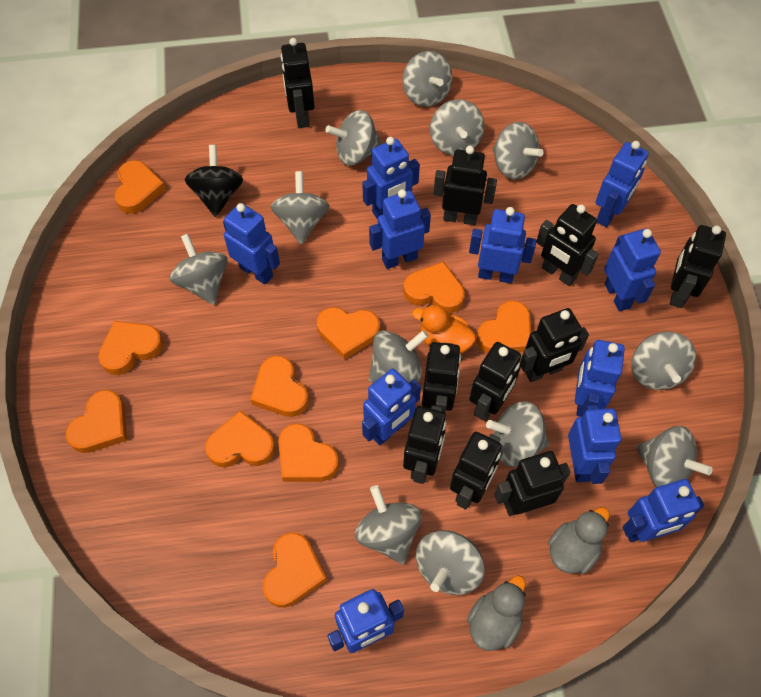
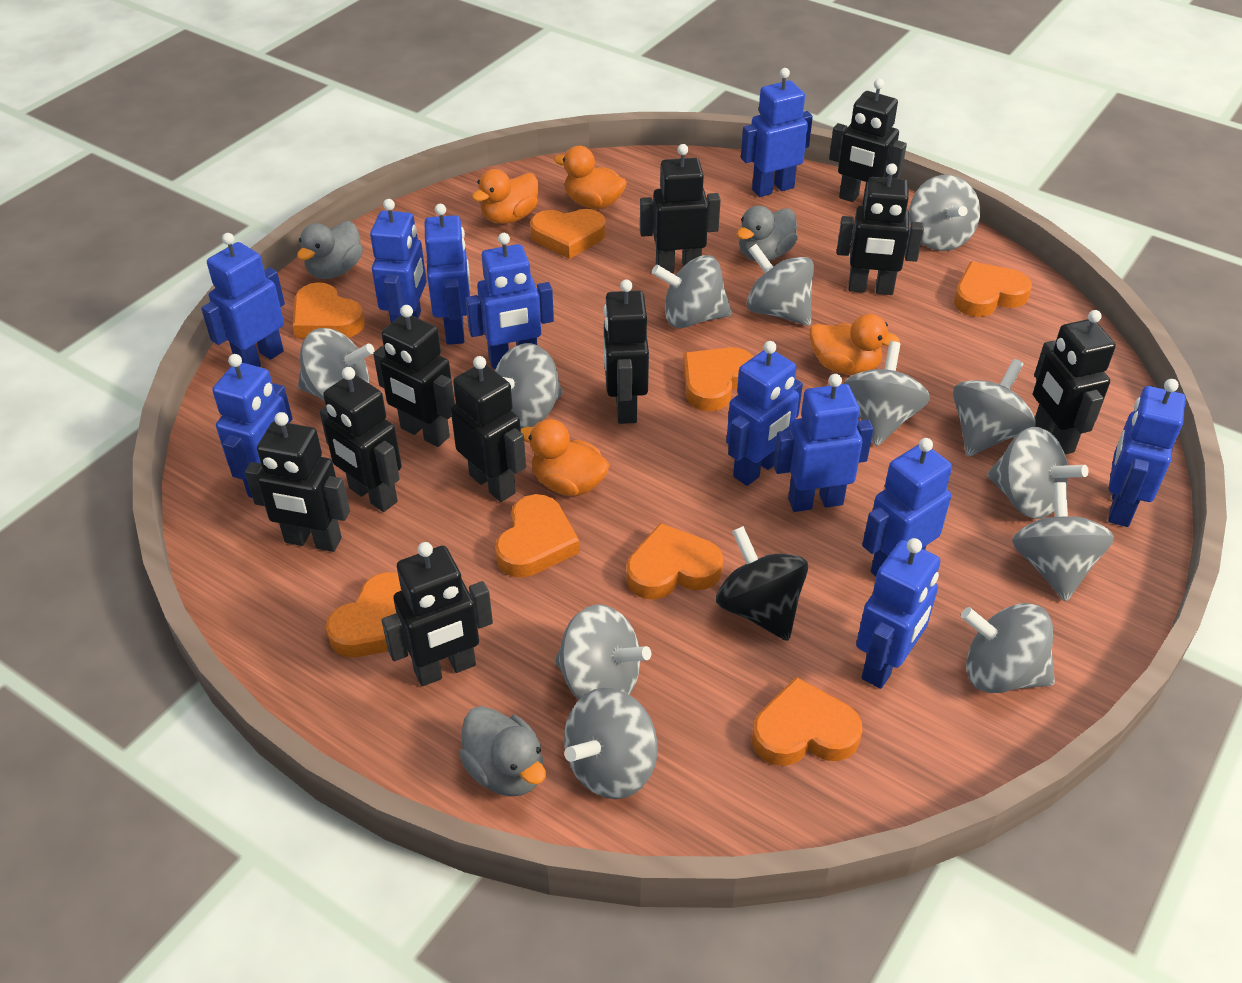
grey duck: 2 -> 3
orange duck: 1 -> 4
orange heart: 10 -> 8

